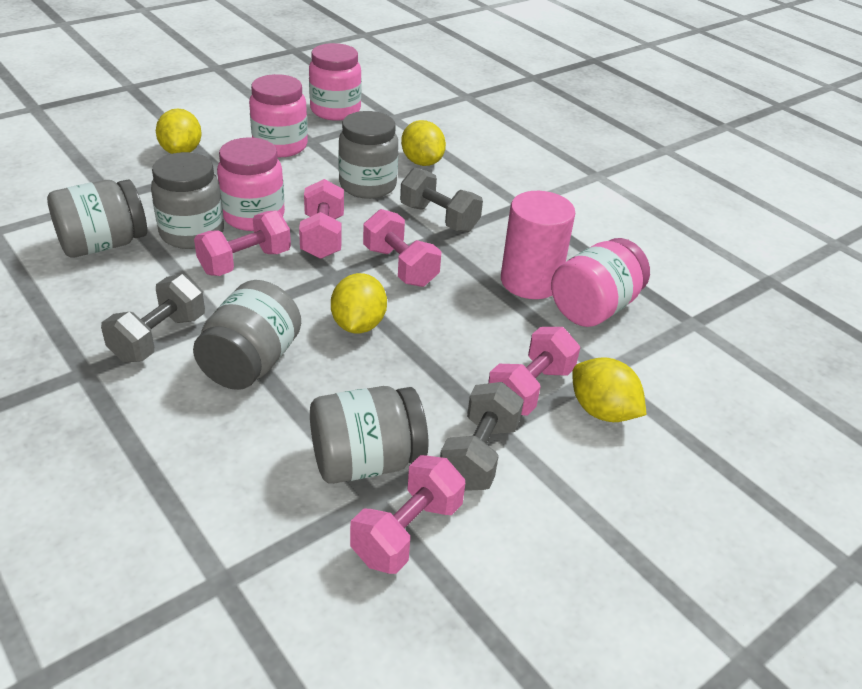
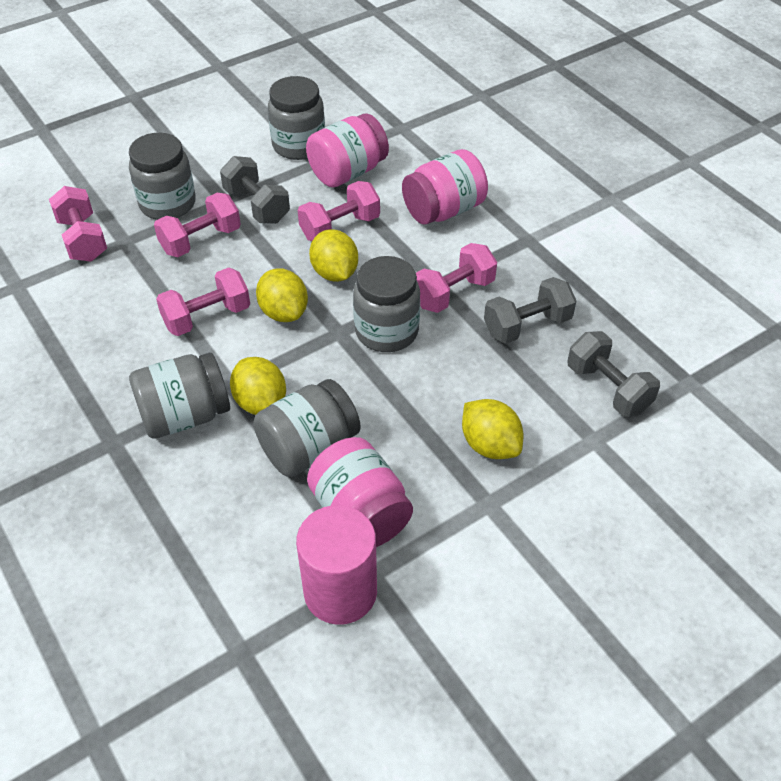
pink jar: 4 -> 3

